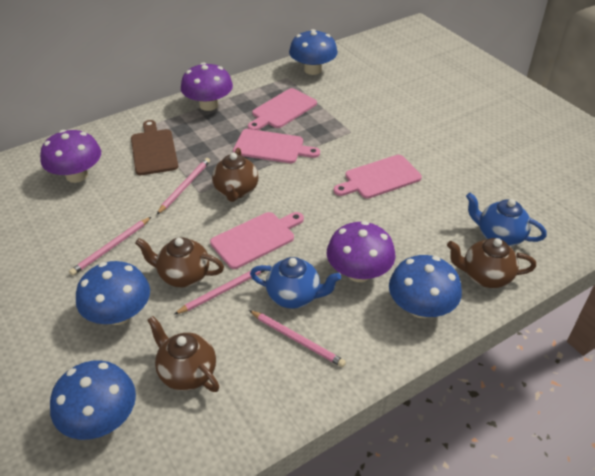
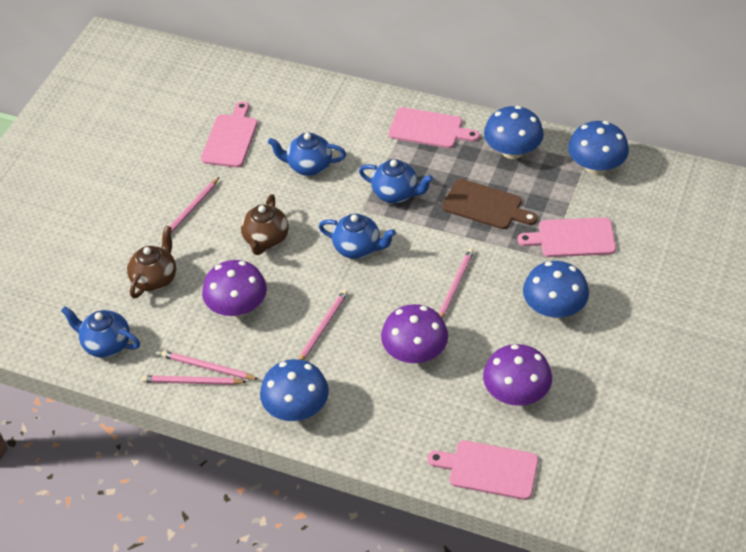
blue teapot: 2 -> 4
brown teapot: 4 -> 2
pink pencil: 4 -> 5

